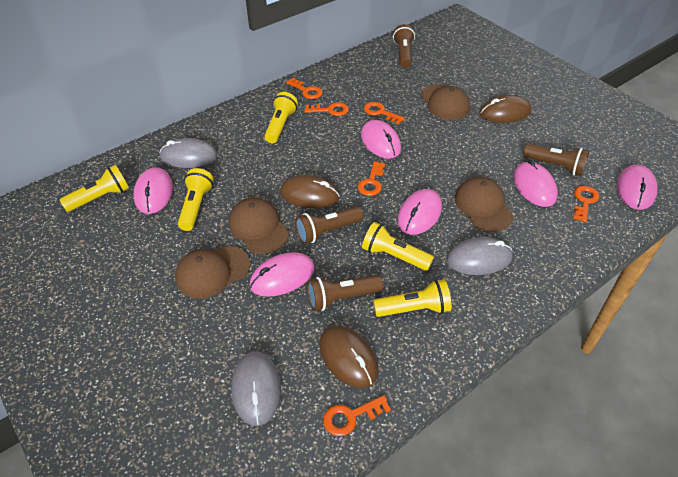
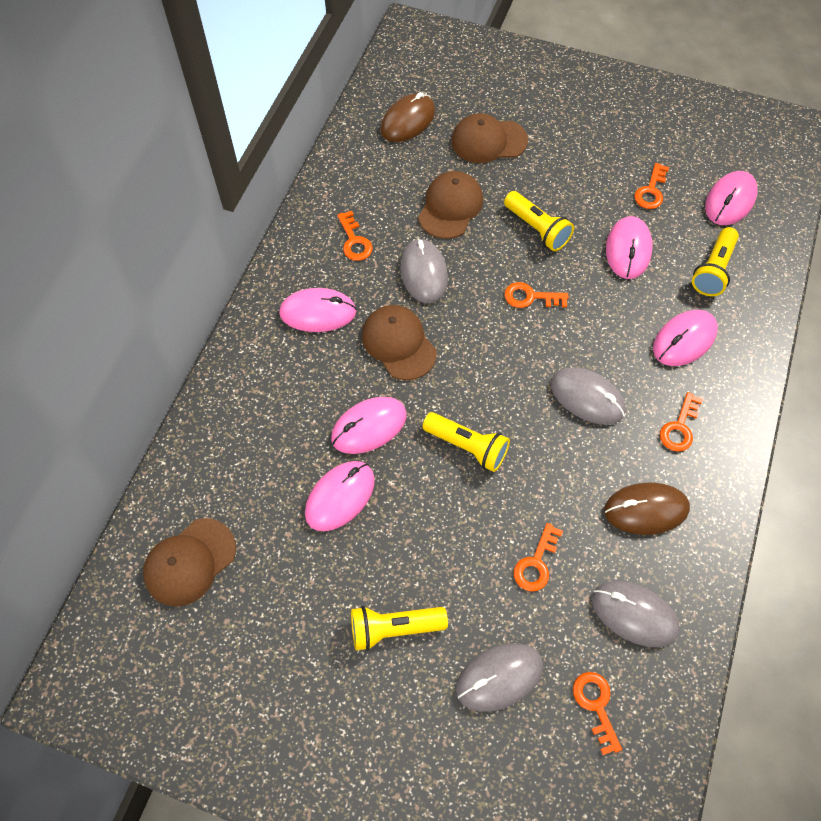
brown flashlight: 4 -> 0
brown mouse: 3 -> 2
grey mouse: 3 -> 4
yellow flashlight: 5 -> 4

